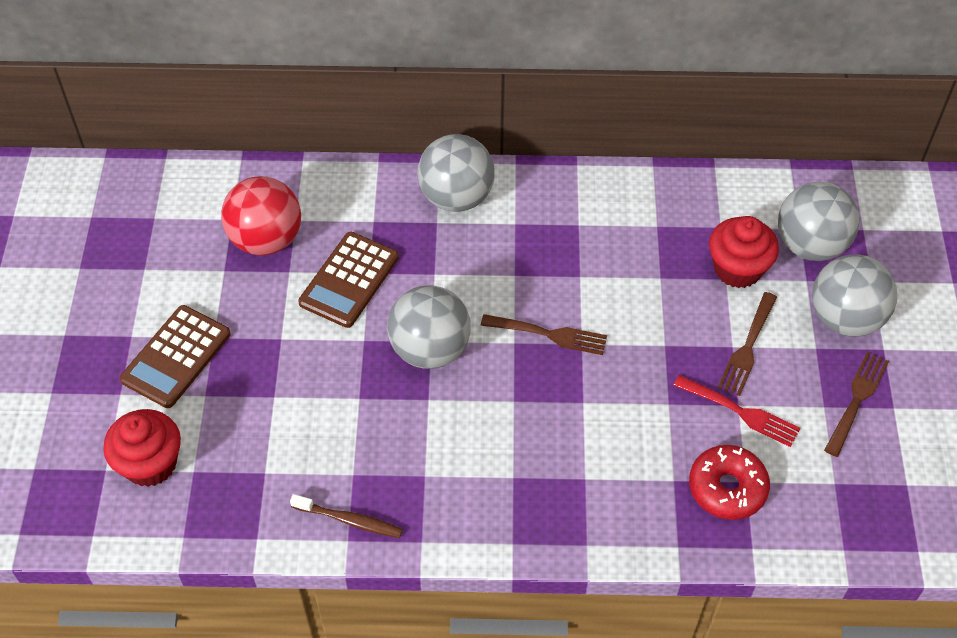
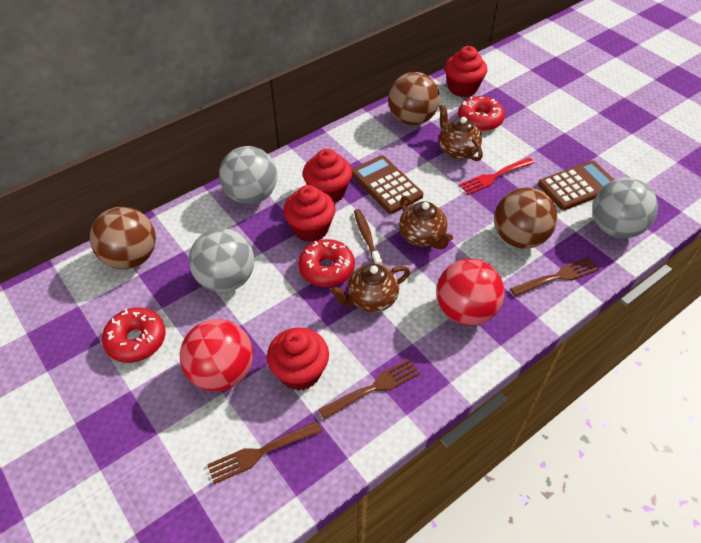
brown ball: 0 -> 3
brown teapot: 0 -> 3
grey ball: 4 -> 3
red ball: 1 -> 2
red cupcake: 2 -> 4
red donut: 1 -> 3

